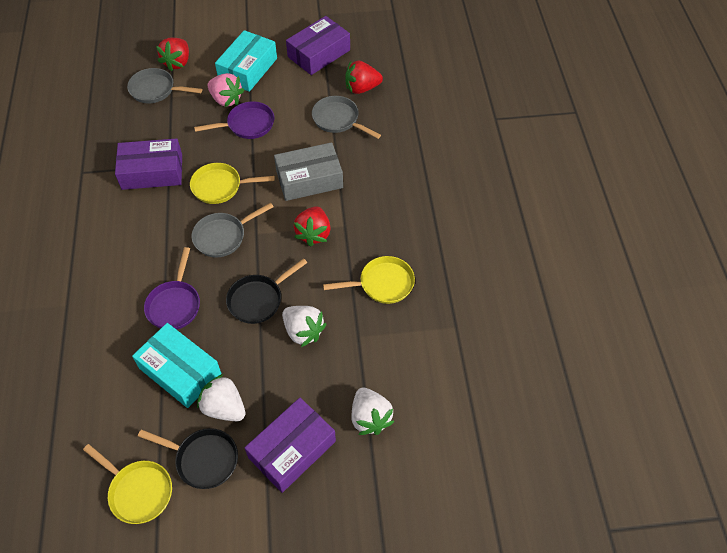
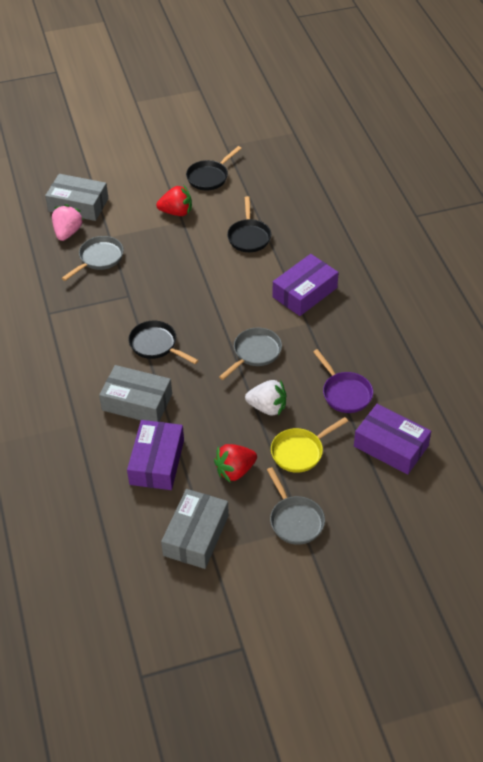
black pan: 2 -> 3
grey box: 1 -> 3
purple pan: 2 -> 1
red strawberry: 3 -> 2
turquoise box: 2 -> 0
white strawberry: 3 -> 1
yellow pan: 3 -> 1

